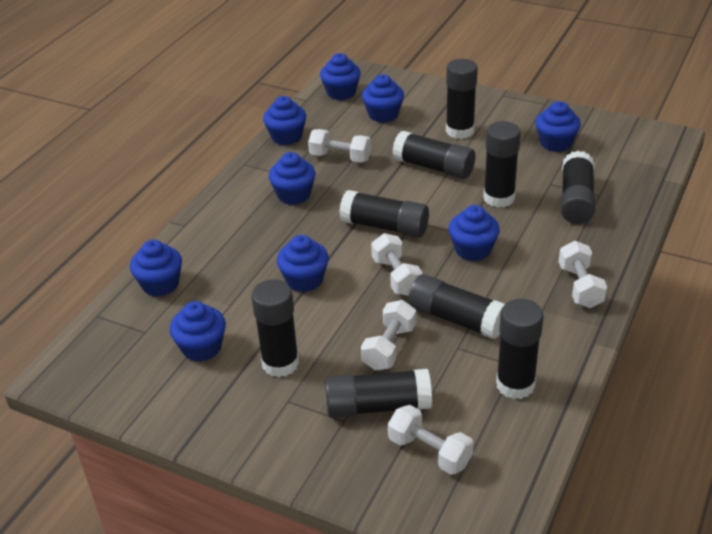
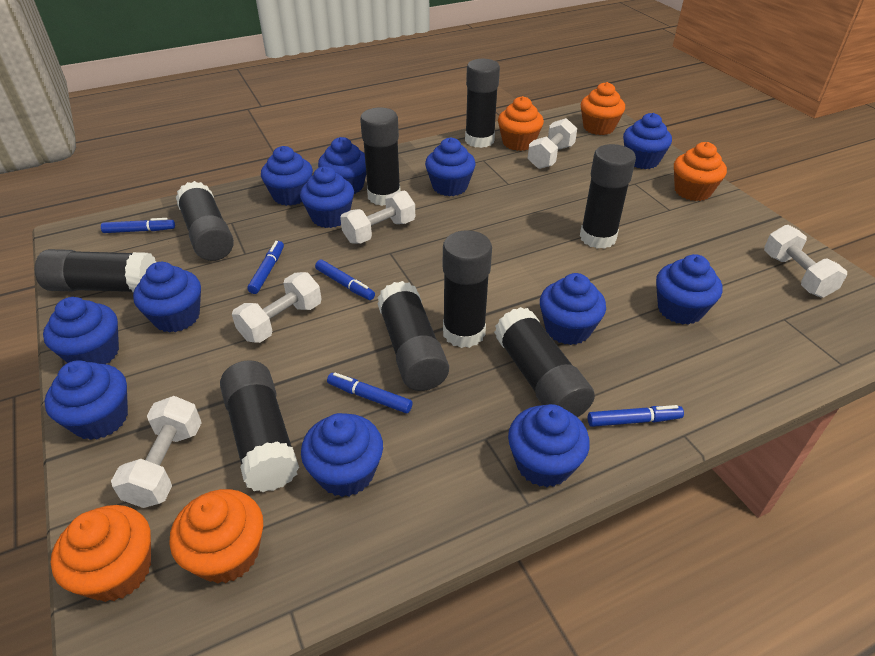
blue cupcake: 9 -> 12
blue marker: 0 -> 5
orange cupcake: 0 -> 5

